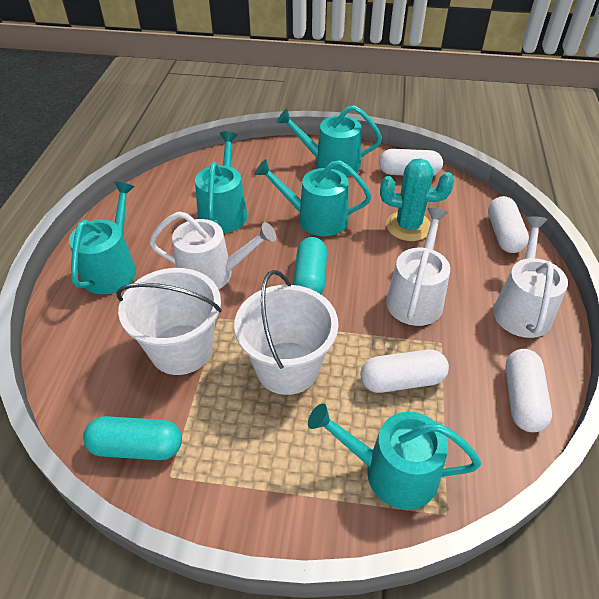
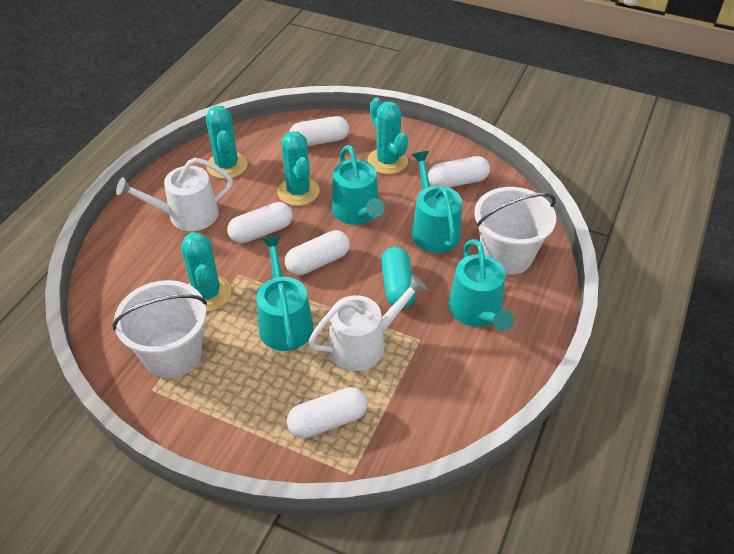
turquoise cactus: 1 -> 4
turquoise capsule: 2 -> 1
turquoise watering can: 5 -> 4
white capsule: 4 -> 5
white watering can: 3 -> 2

